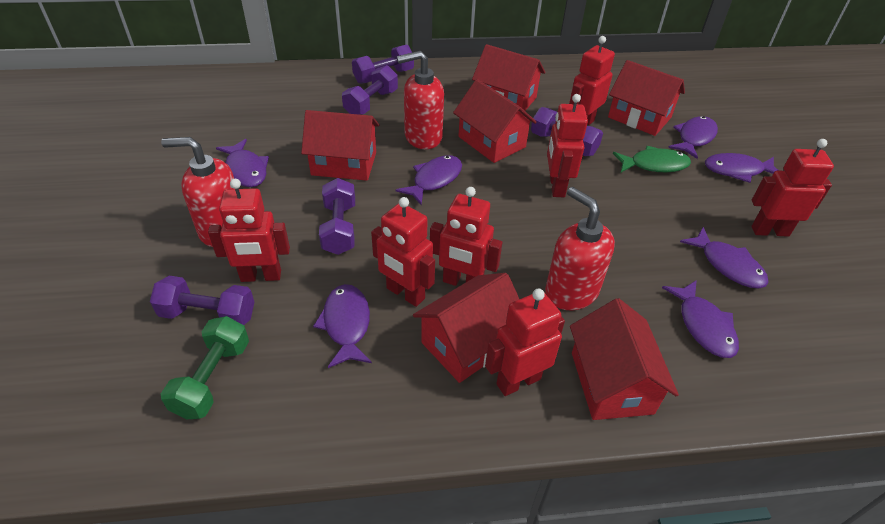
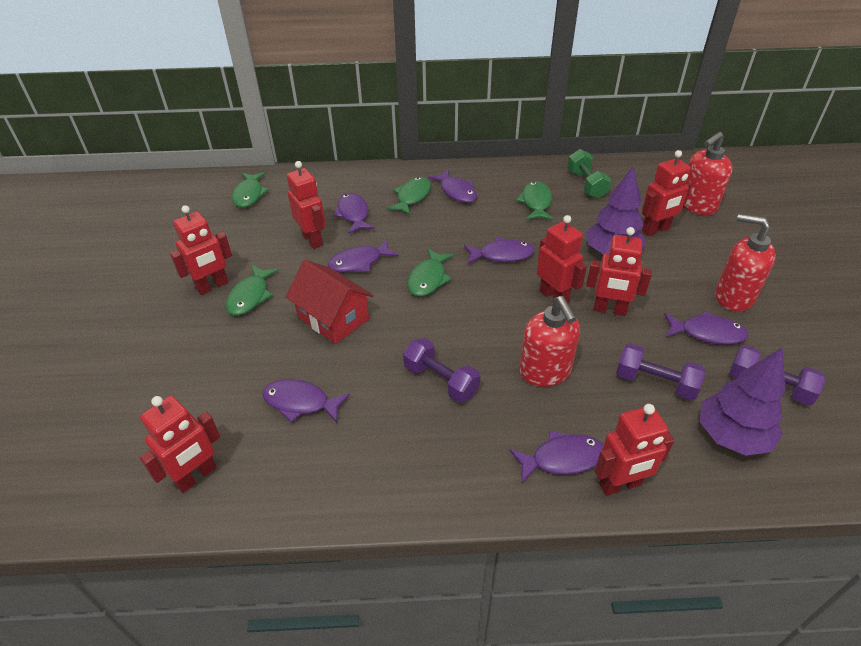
green fish: 1 -> 5
purple dumbbell: 5 -> 3
purple tree: 0 -> 2
red house: 6 -> 1

